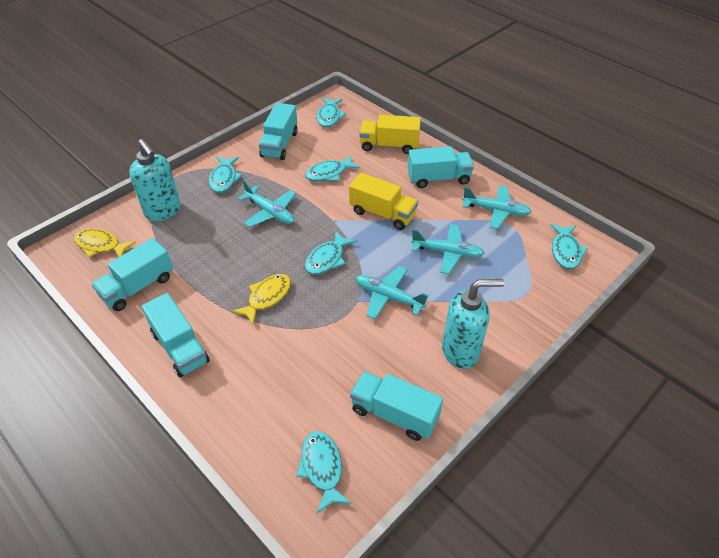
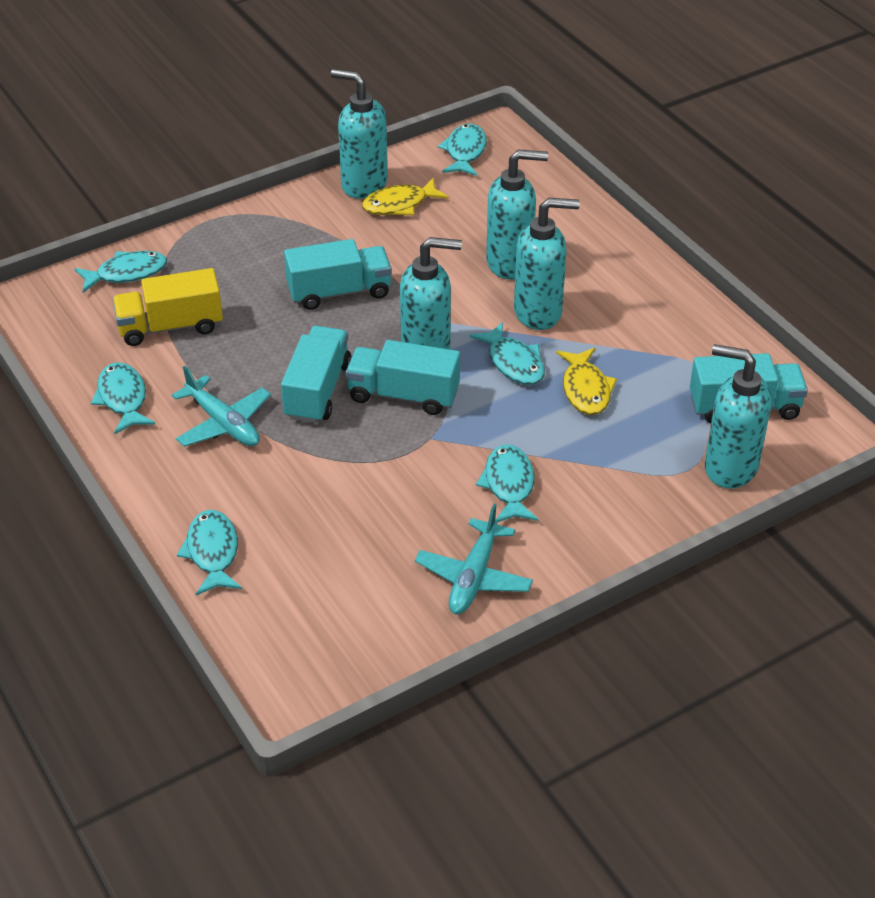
turquoise plane: 4 -> 2
turquoise soap dispenser: 2 -> 5
turquoise truck: 5 -> 4
yellow truck: 2 -> 1

